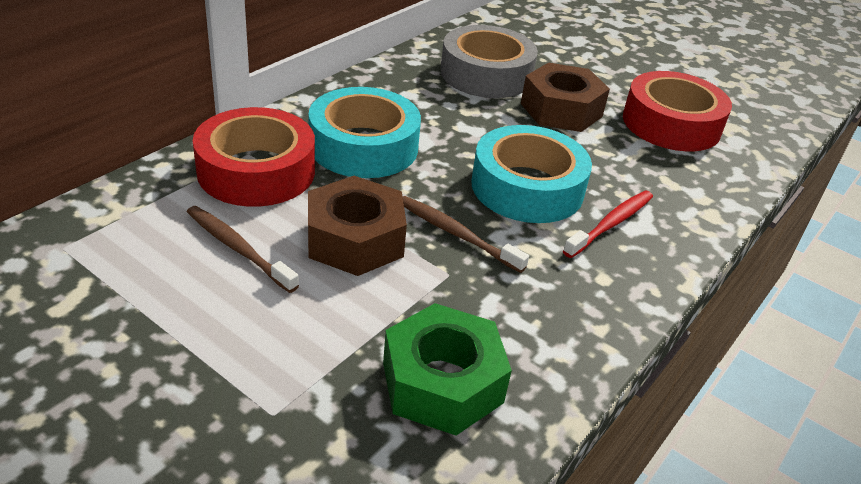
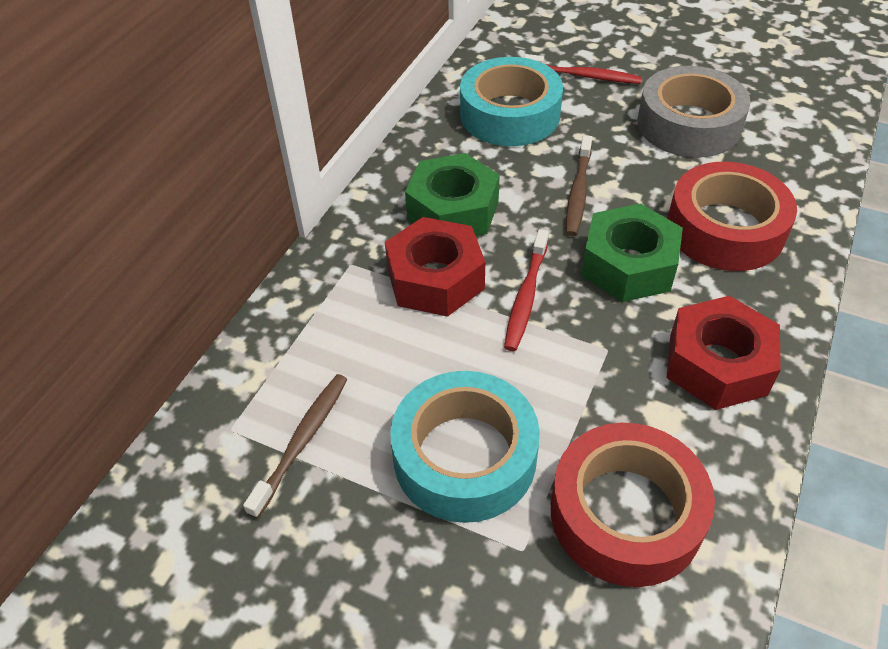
brown nut: 2 -> 0
green nut: 1 -> 2
red nut: 0 -> 2
red toothbrush: 1 -> 2

